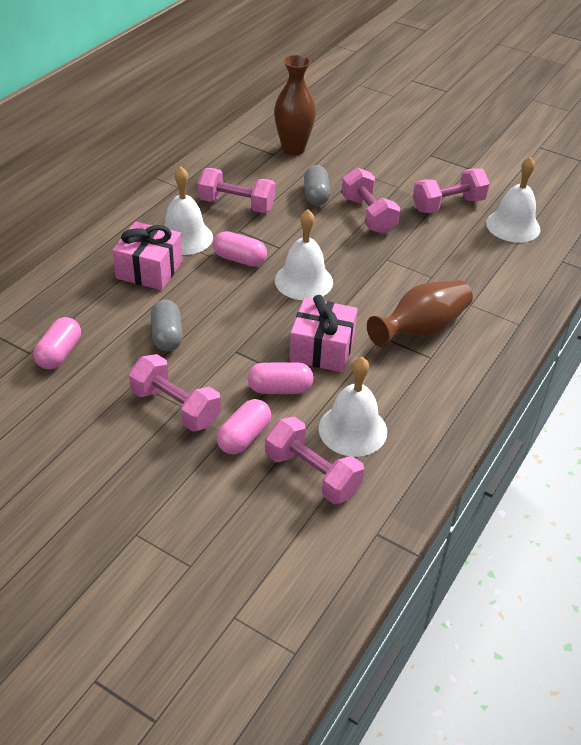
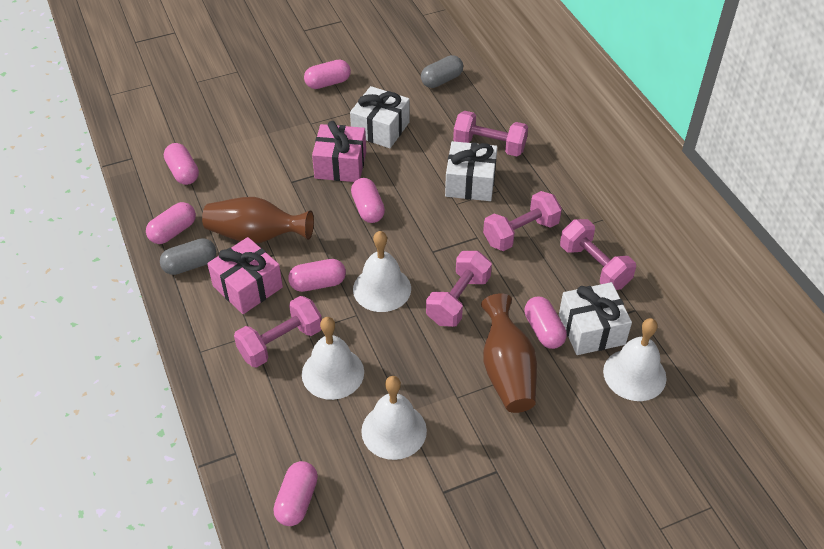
pink capsule: 4 -> 7
white gift: 0 -> 3

